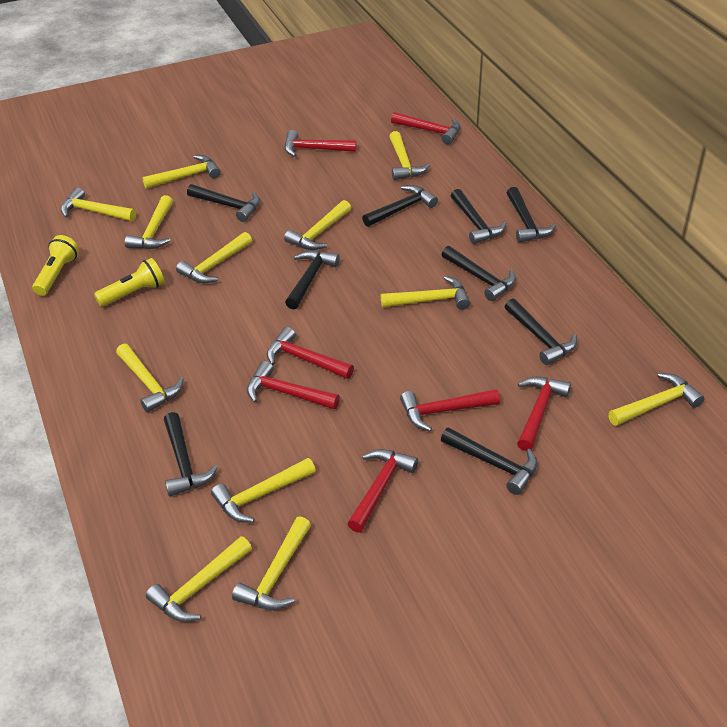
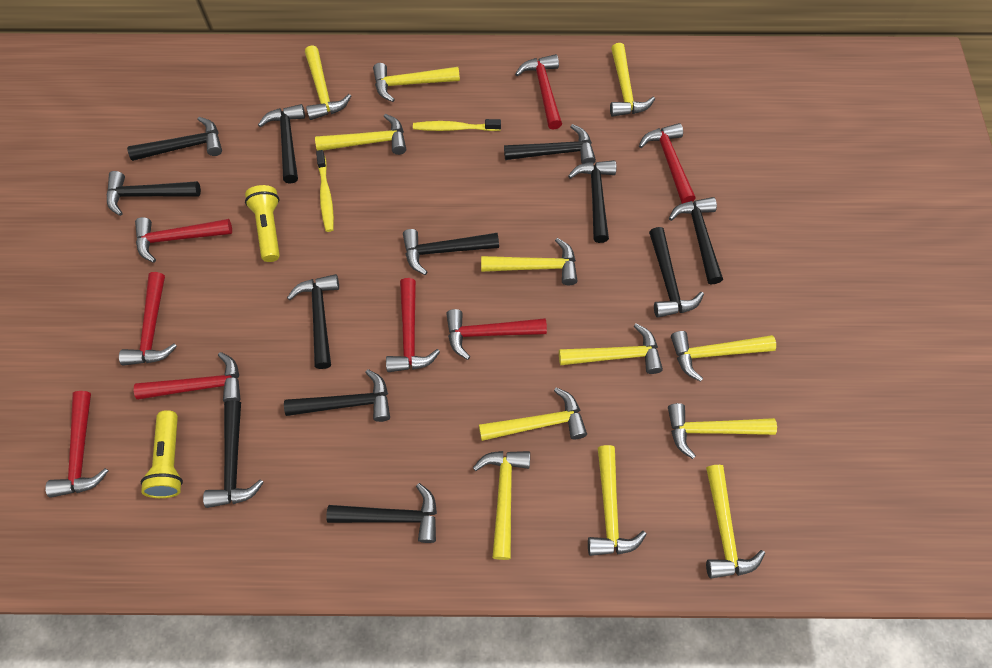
black hammer: 9 -> 12
red hammer: 7 -> 8
yellow toothbrush: 0 -> 2

